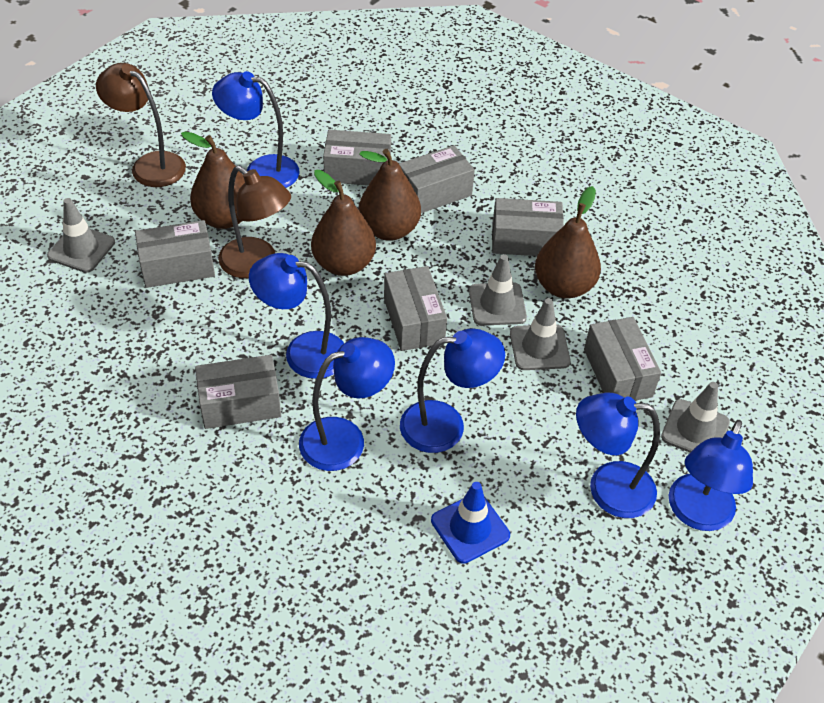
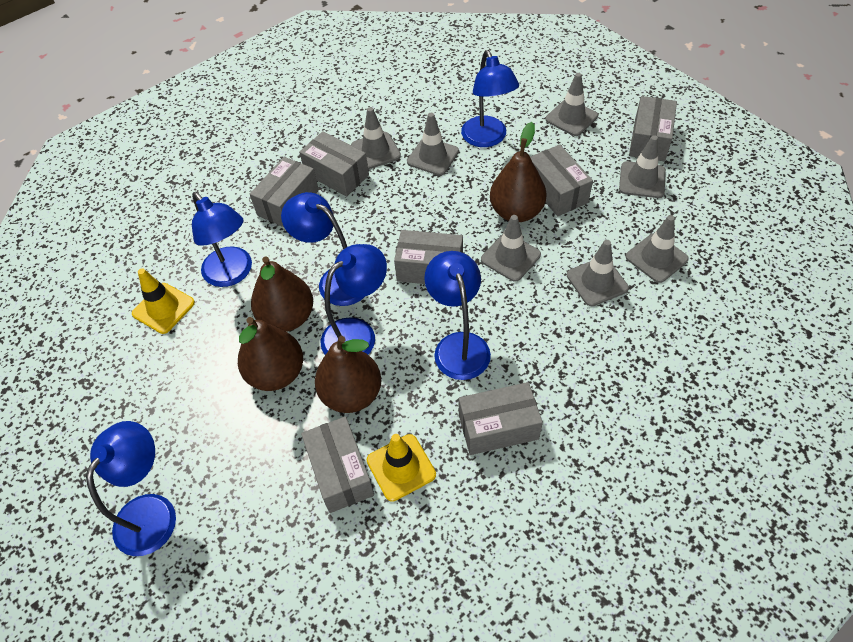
blue traffic cone: 1 -> 0
brown lamp: 2 -> 0
grey traffic cone: 4 -> 7
yellow traffic cone: 0 -> 2

